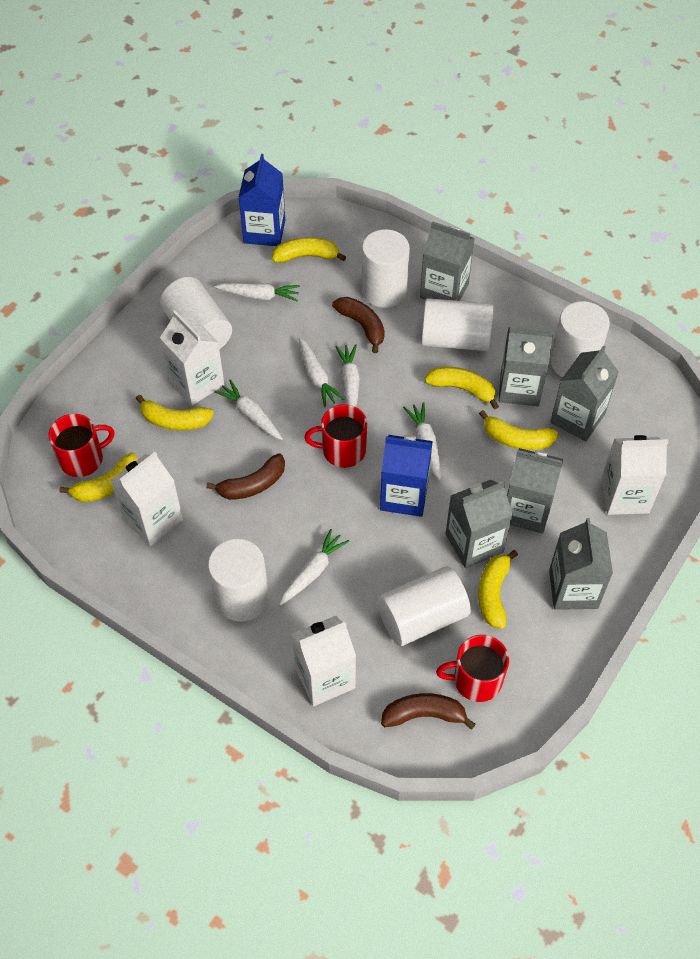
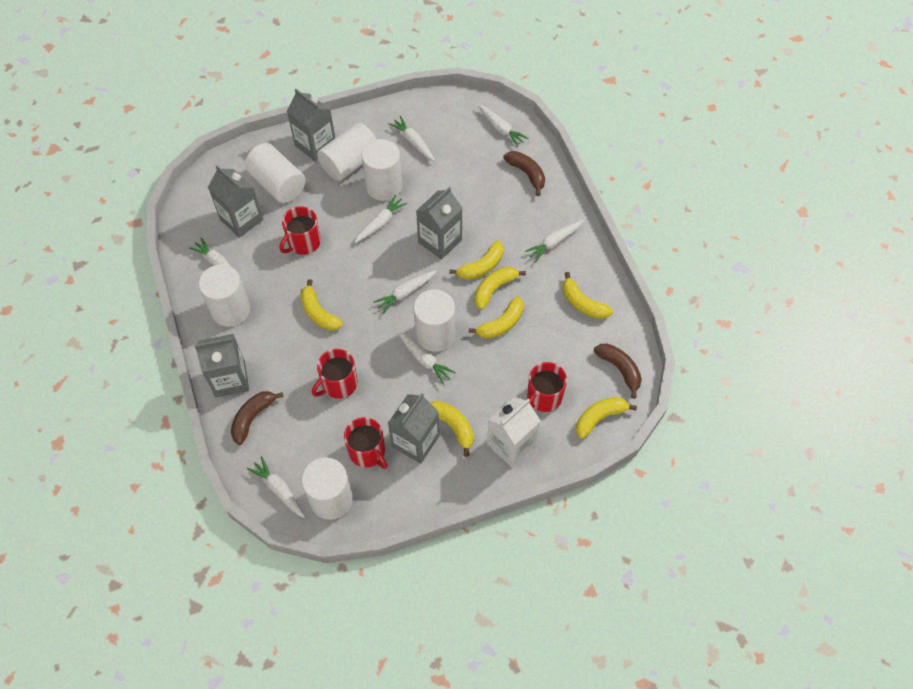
blue carton: 2 -> 0
grey carton: 6 -> 5
red mug: 3 -> 4
white carrot: 6 -> 8
white carton: 4 -> 1
yellow banana: 6 -> 7

